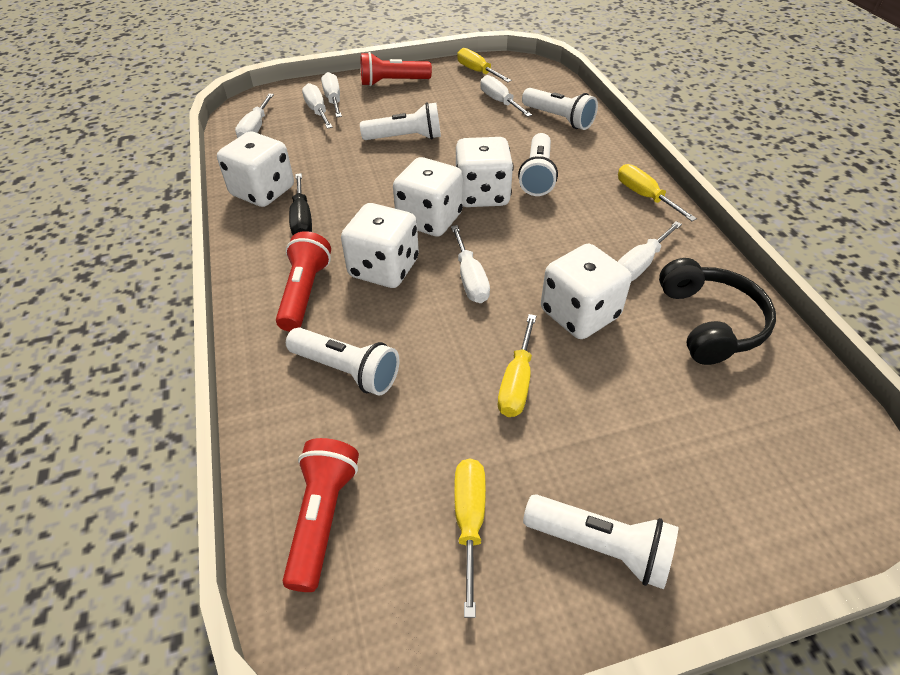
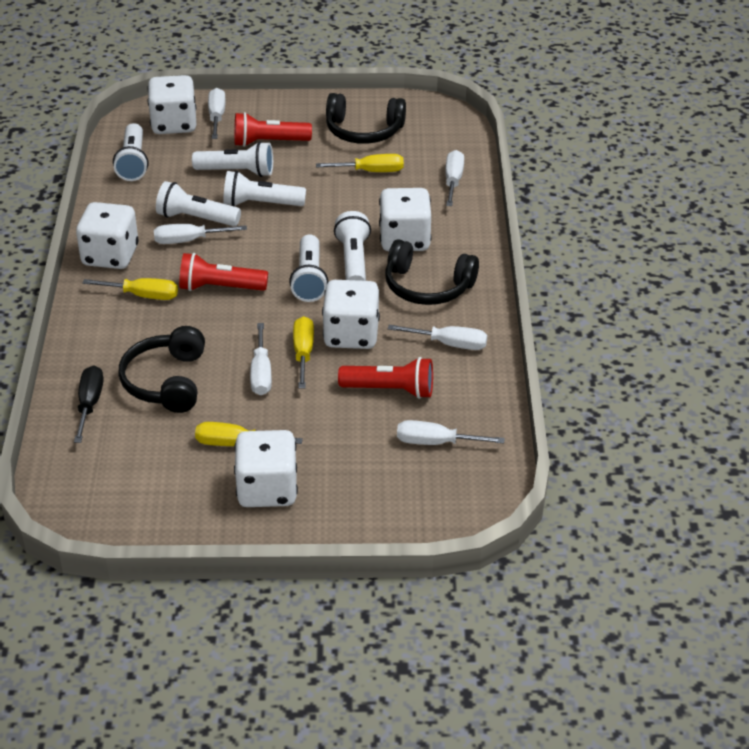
black headphones: 1 -> 3
white flashlight: 5 -> 6

